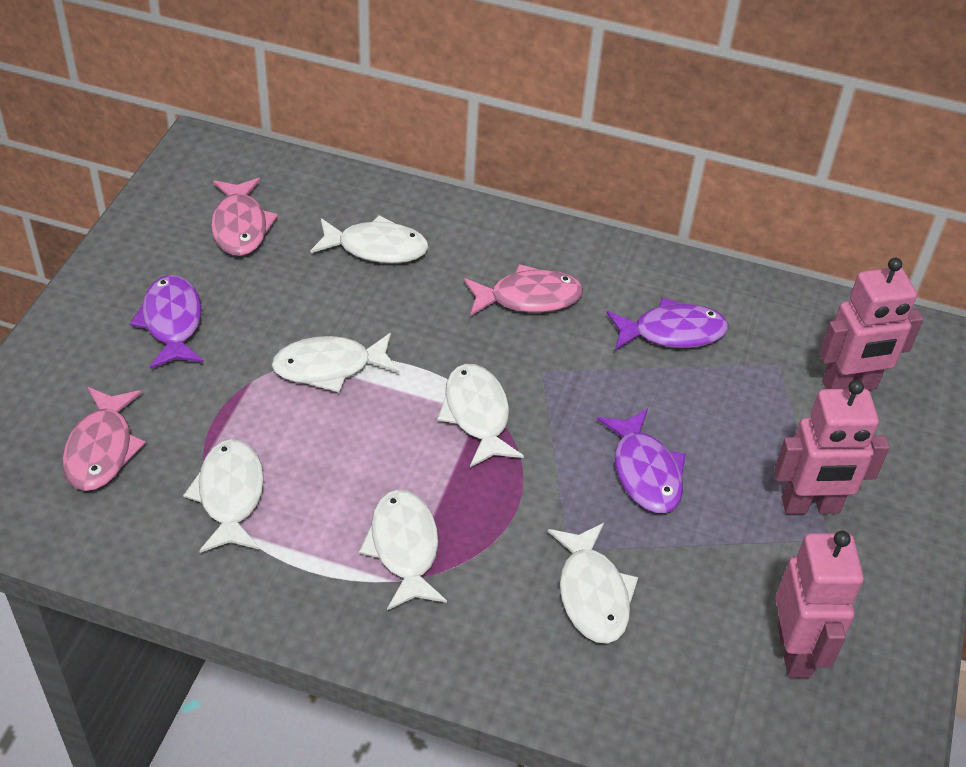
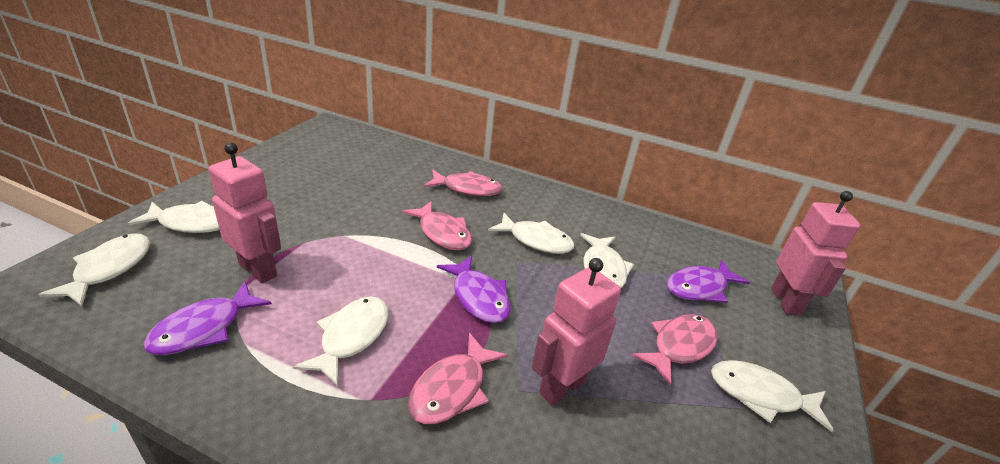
pink fish: 3 -> 4

